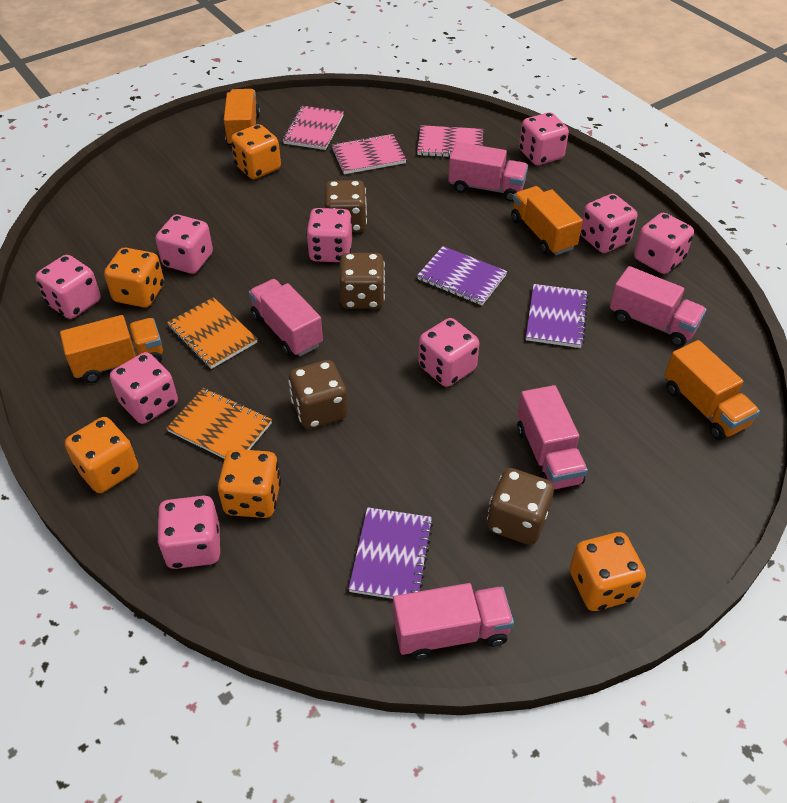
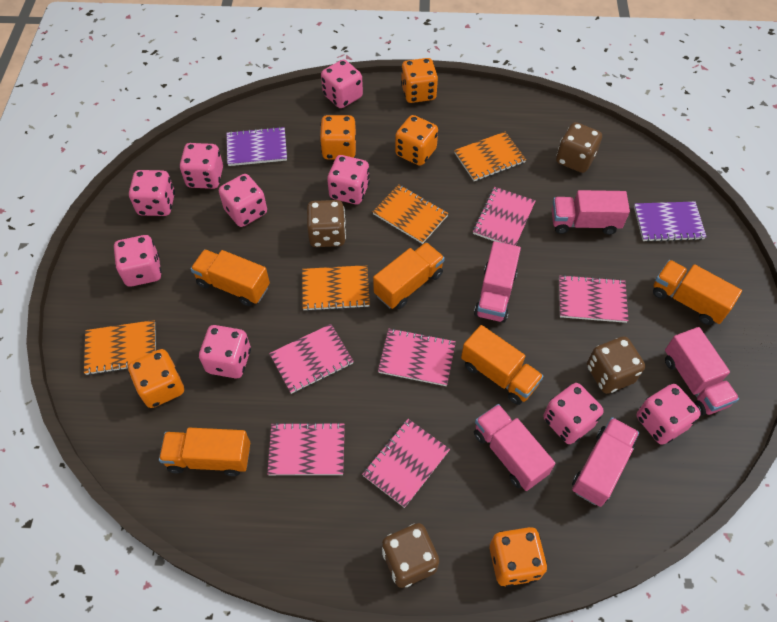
orange notebook: 2 -> 4
orange truck: 4 -> 5
pink notebook: 3 -> 6
purple notebook: 3 -> 2

